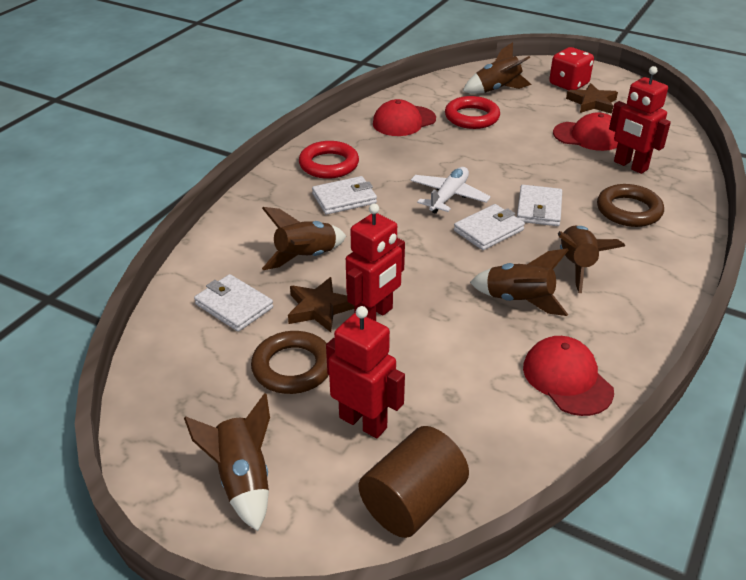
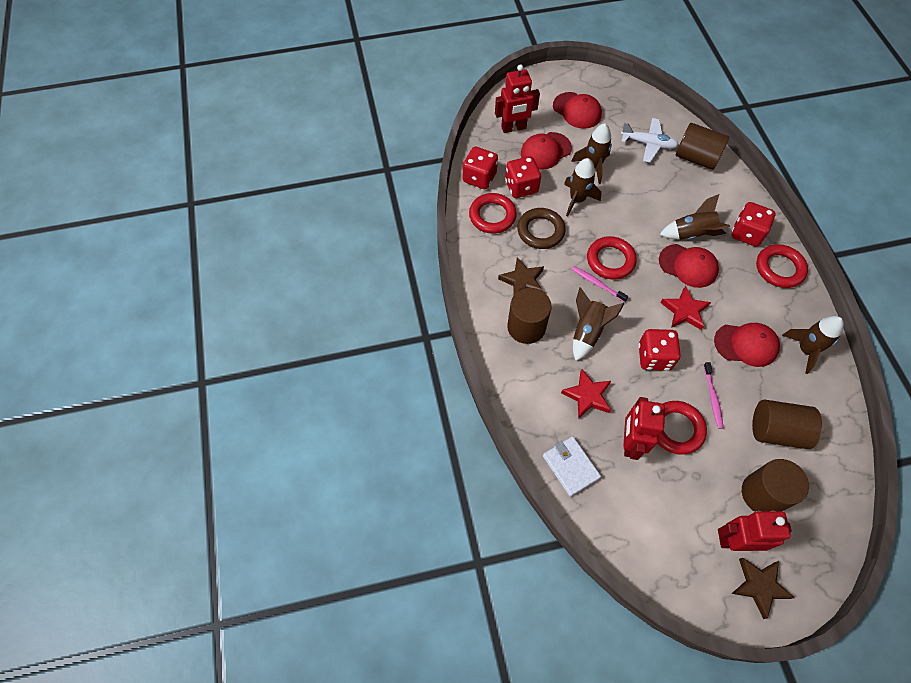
brown cylinder: 1 -> 4
brown ring: 2 -> 1
pink toothbrush: 0 -> 2
red cap: 3 -> 4
red dice: 1 -> 4
red ring: 2 -> 4
red star: 0 -> 2
white wallet: 4 -> 1

